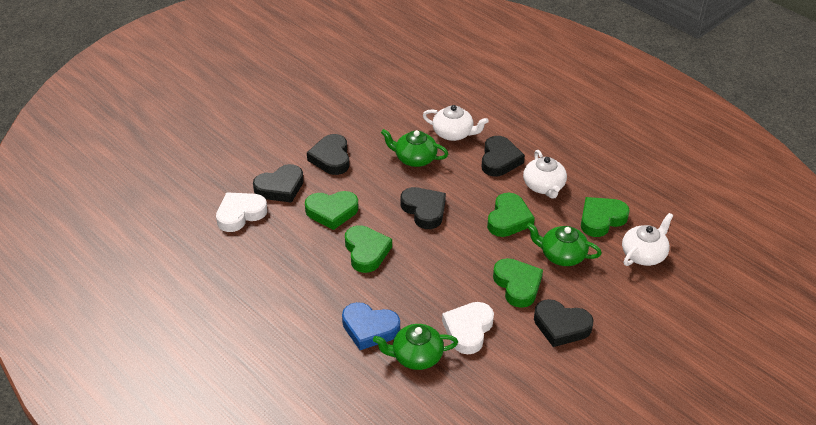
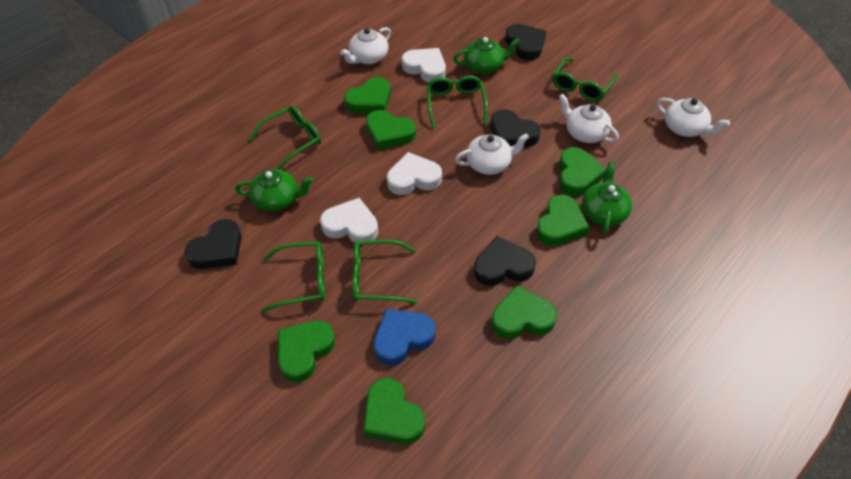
black heart: 5 -> 4
green glasses: 0 -> 5
green heart: 5 -> 7
white heart: 2 -> 3
white teapot: 3 -> 4

